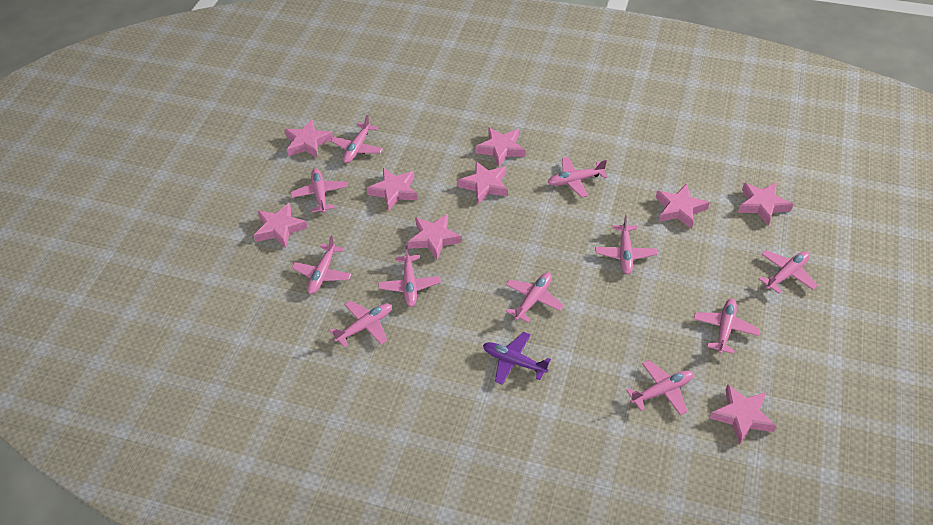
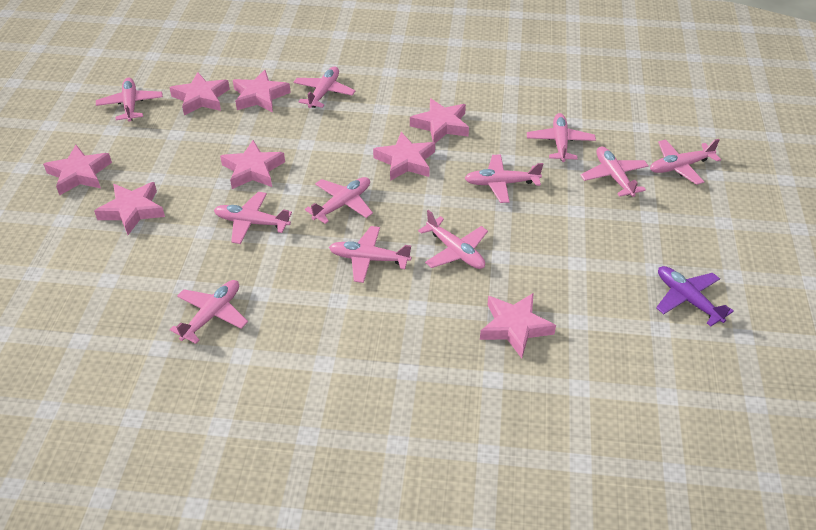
pink star: 9 -> 8

